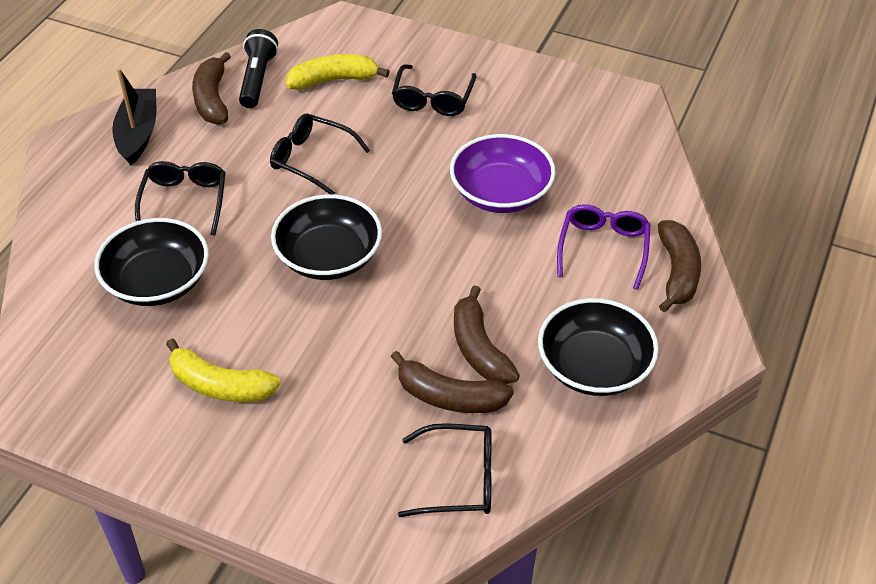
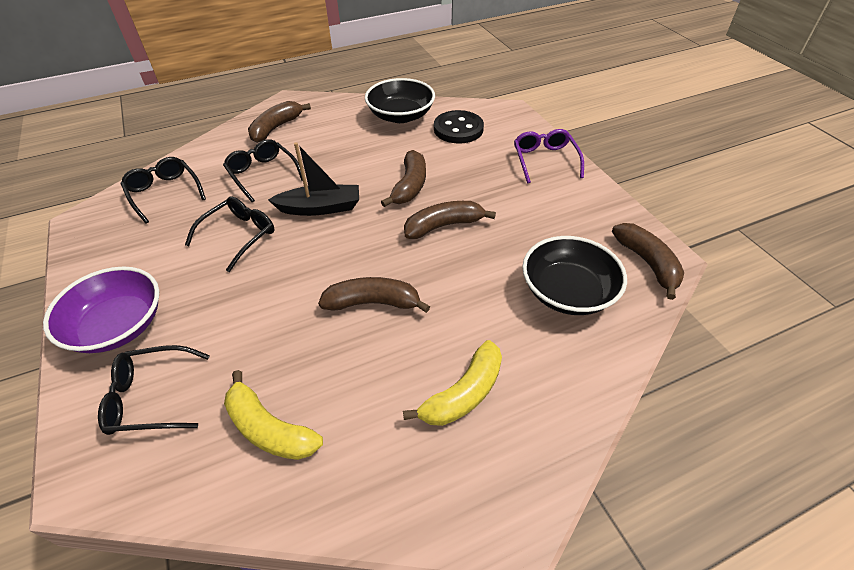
black bowl: 3 -> 2
black button: 0 -> 1
black flashlight: 1 -> 0
brown banana: 4 -> 5

